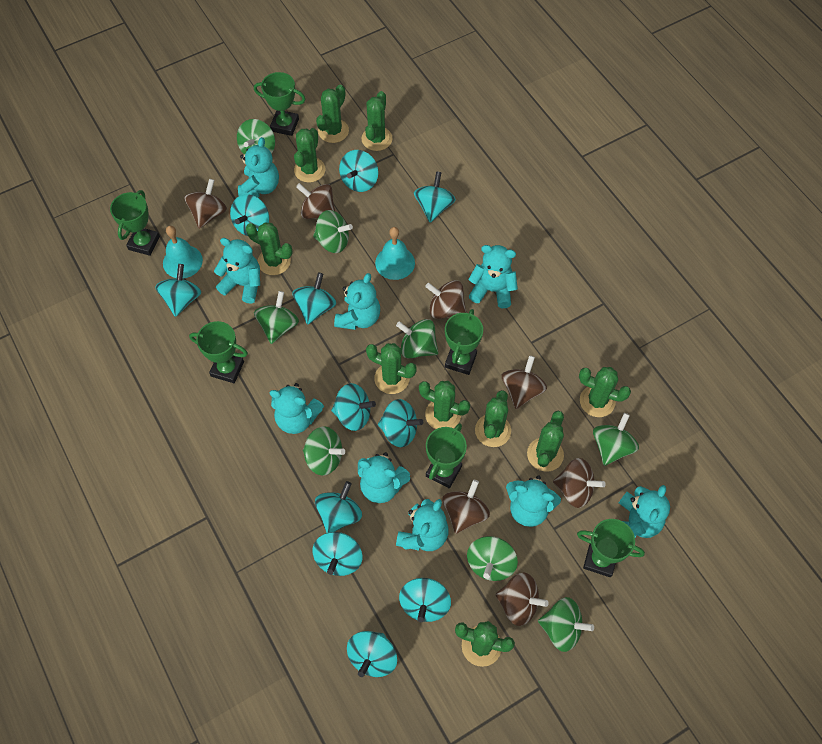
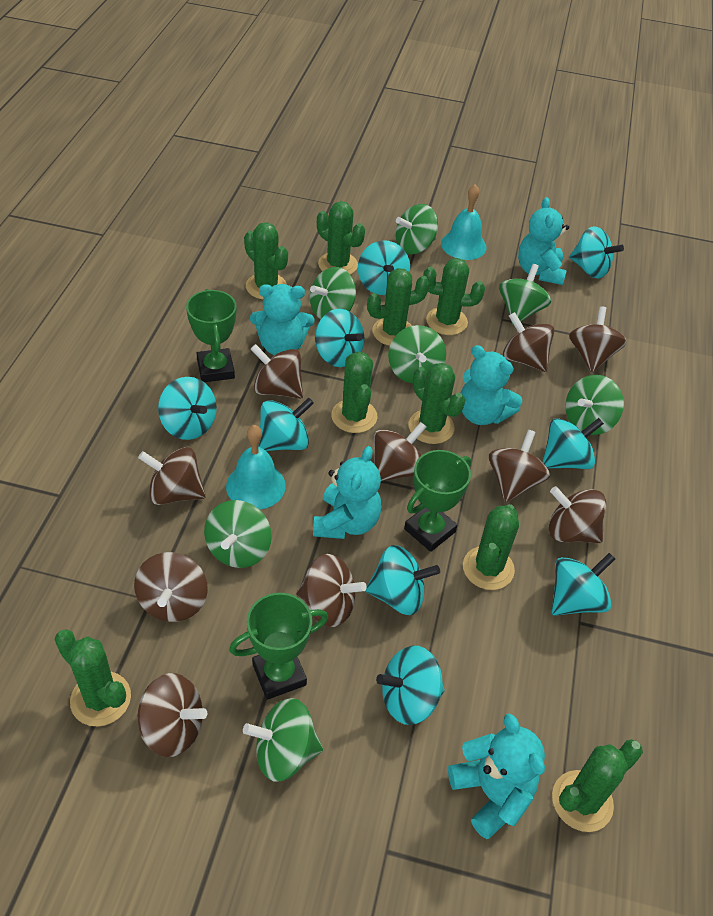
brown spinning top: 7 -> 10
green cactus: 10 -> 9
green spinning top: 8 -> 7
green trophy: 6 -> 3
turquoise spinning top: 11 -> 9
turquoise teddy bear: 9 -> 5

